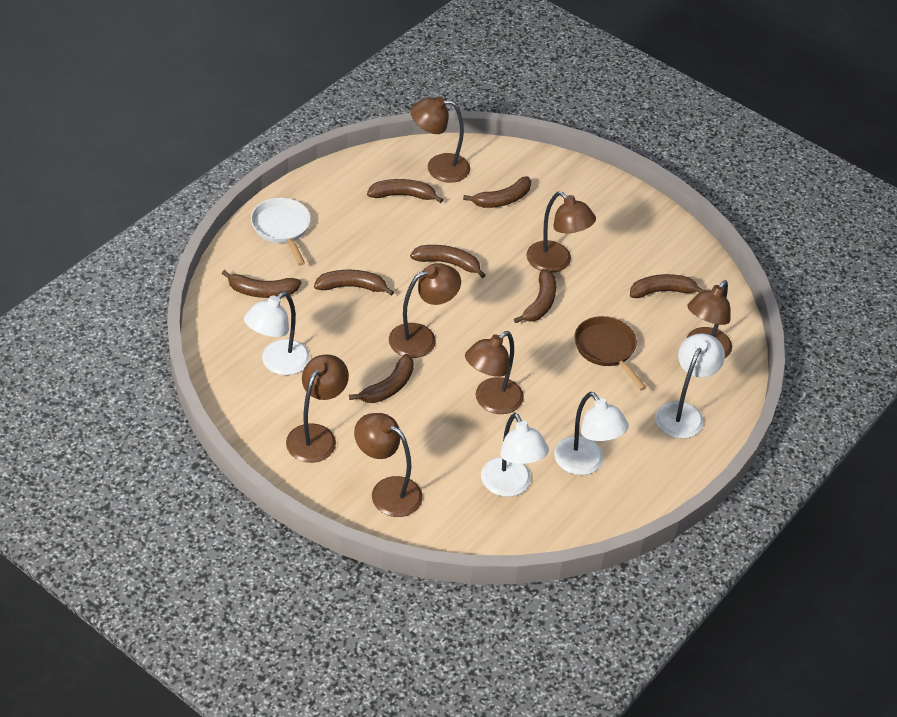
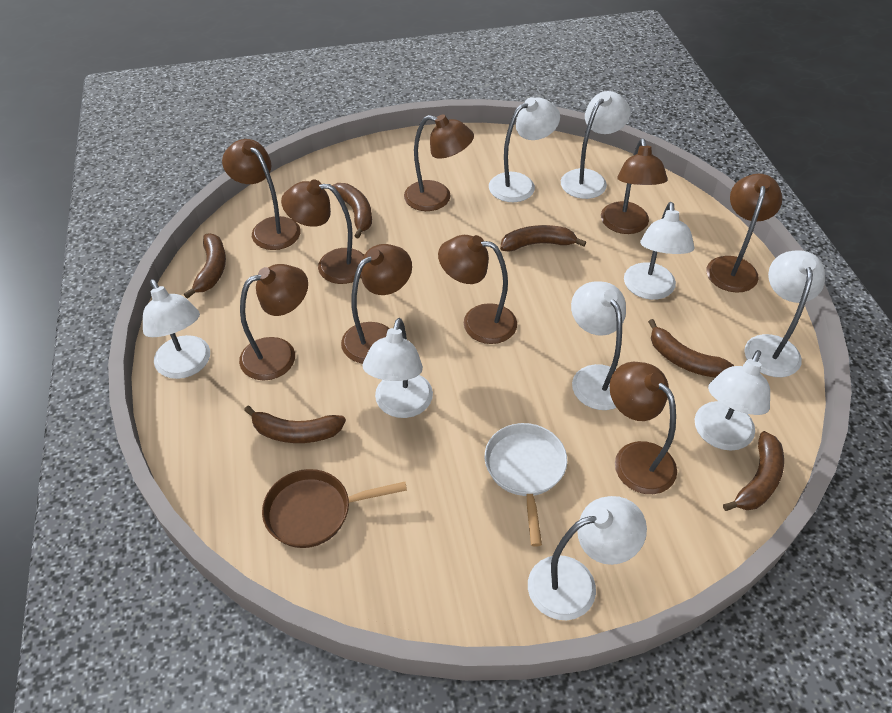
brown banana: 8 -> 6
brown lamp: 7 -> 9
white lamp: 4 -> 9

